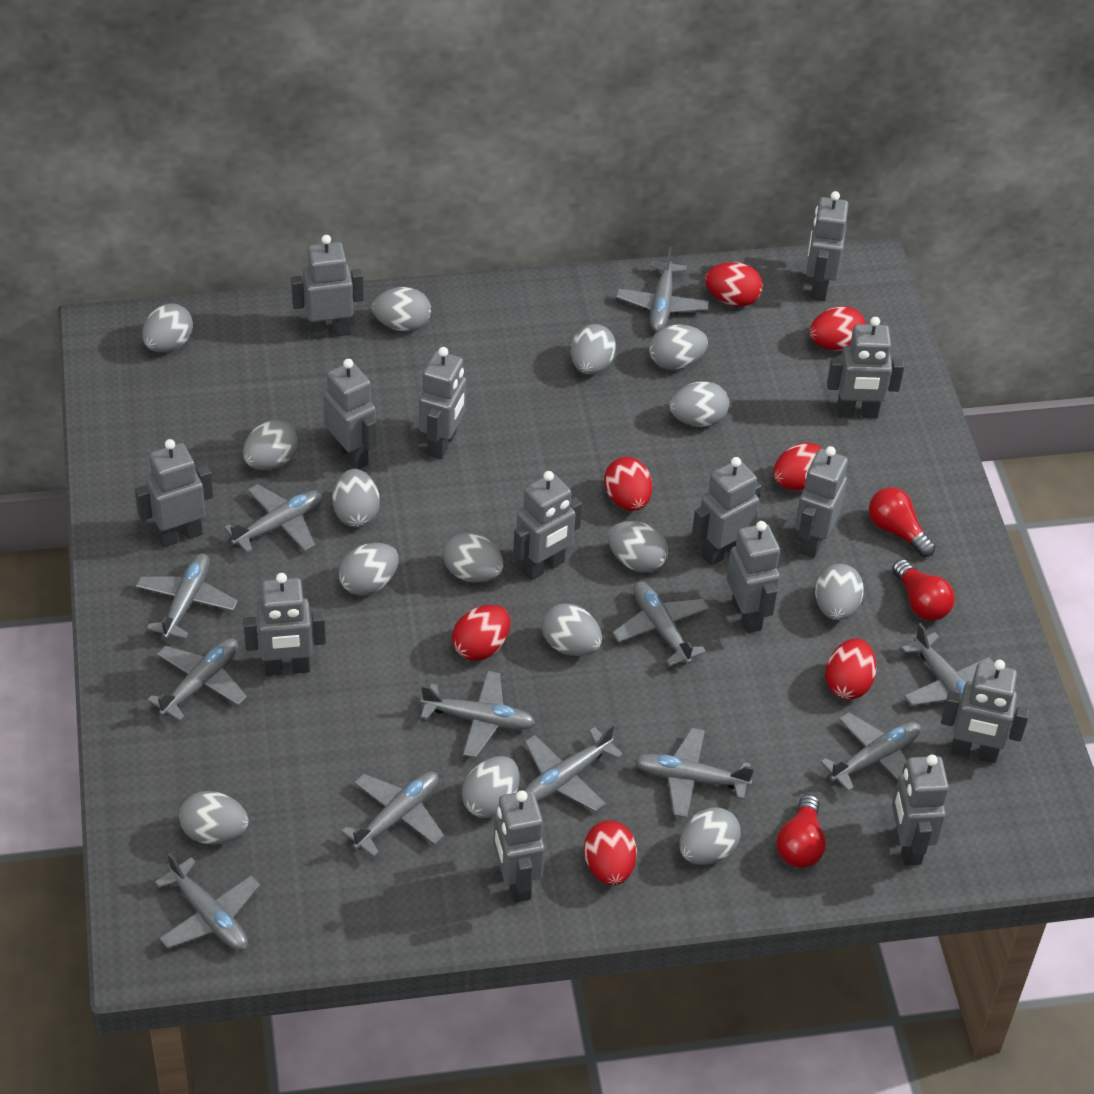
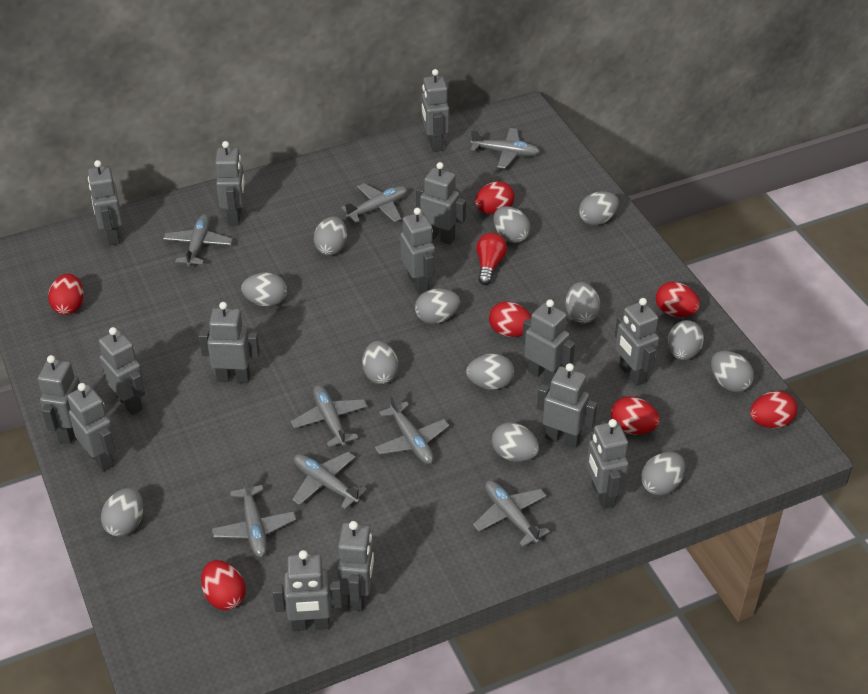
grey egg: 15 -> 13
grey plane: 12 -> 8
grey robot: 14 -> 15
red light bulb: 3 -> 1

